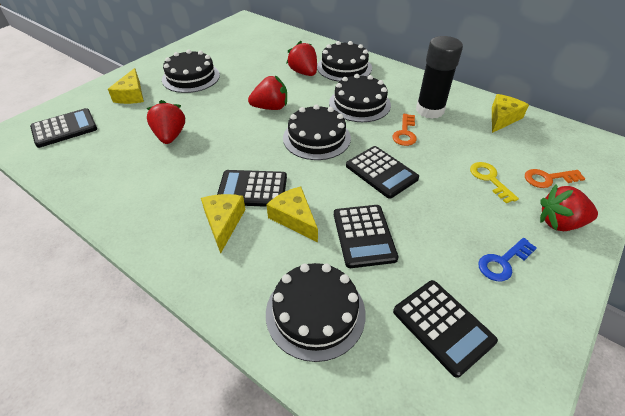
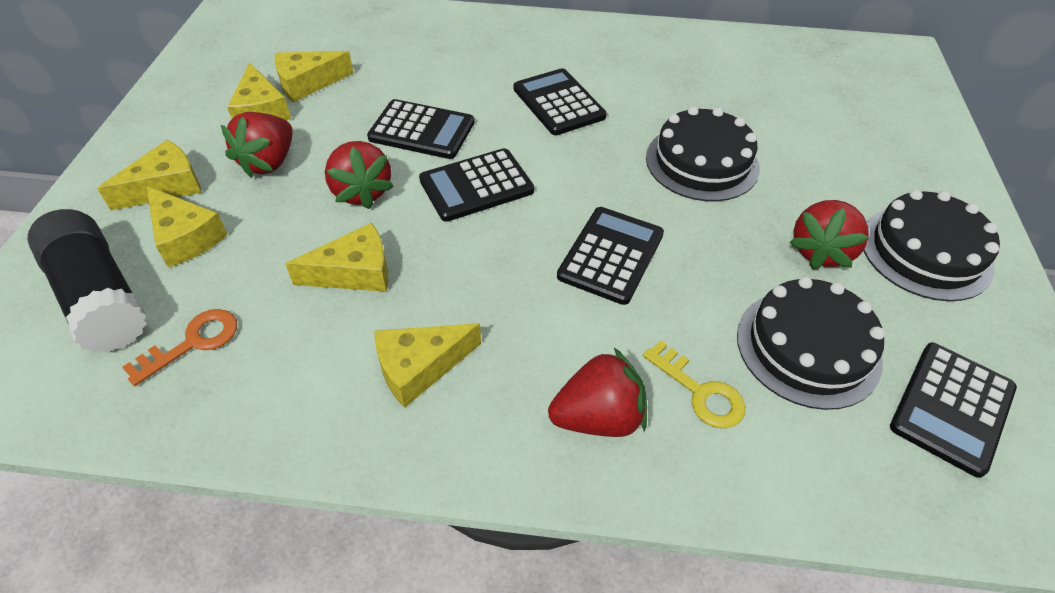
black cake: 5 -> 3
blue key: 1 -> 0
orange key: 2 -> 1
yellow cheese: 4 -> 6

